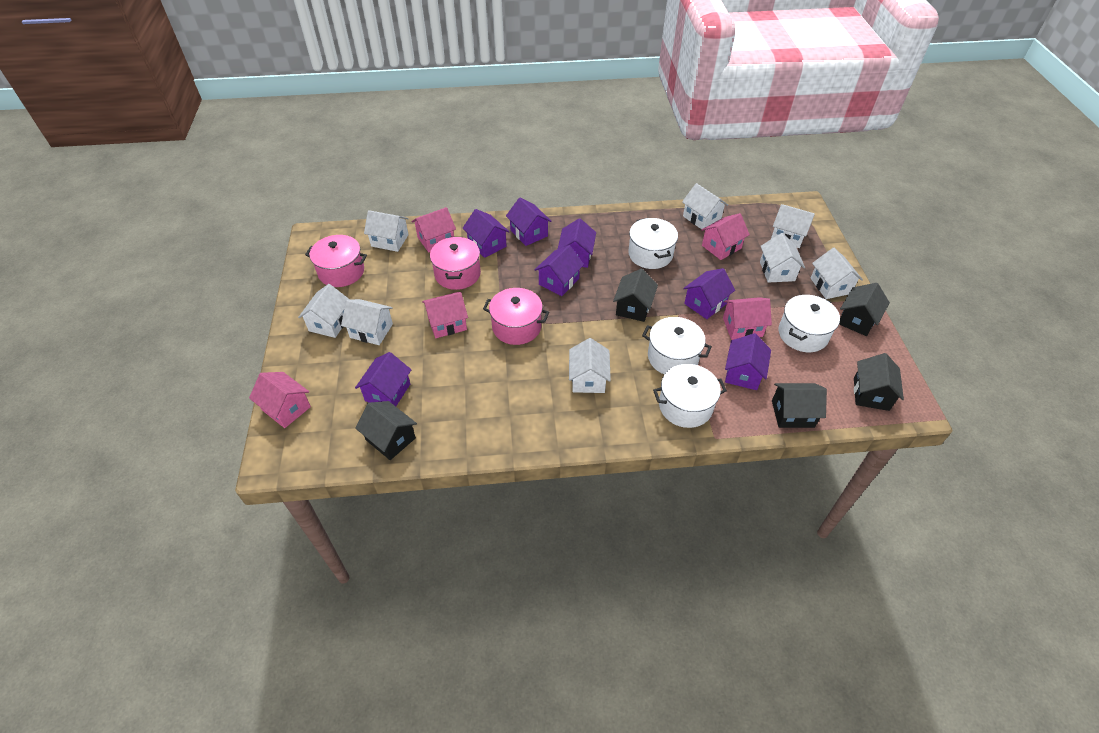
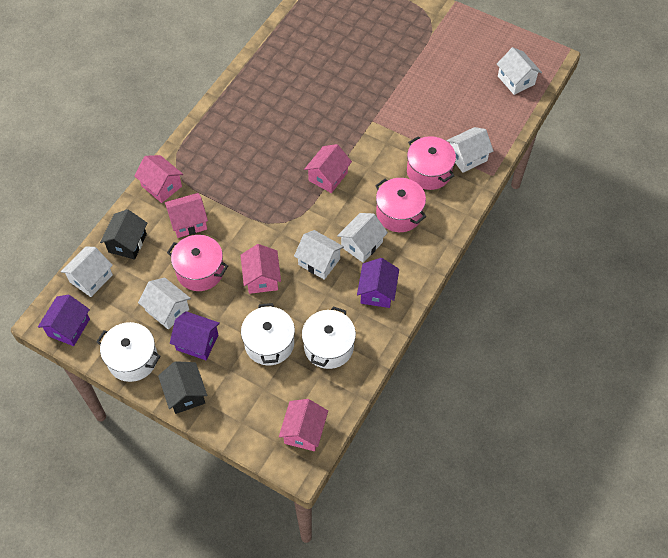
black house: 5 -> 2
purple house: 7 -> 3
white house: 8 -> 6
white pot: 4 -> 3

